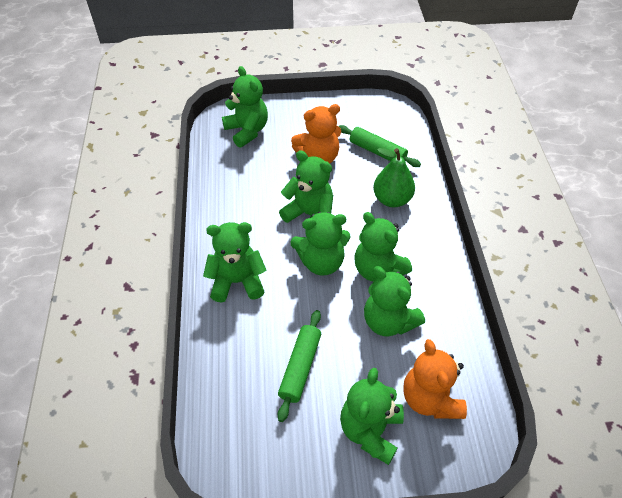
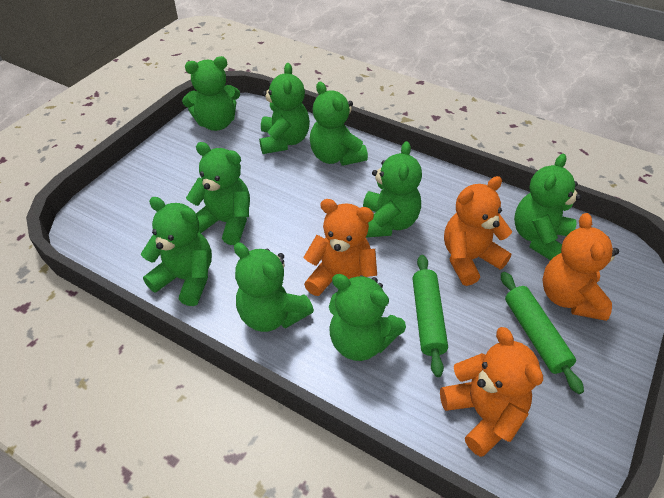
green pear: 1 -> 0
green teddy bear: 7 -> 9
orange teddy bear: 2 -> 4

